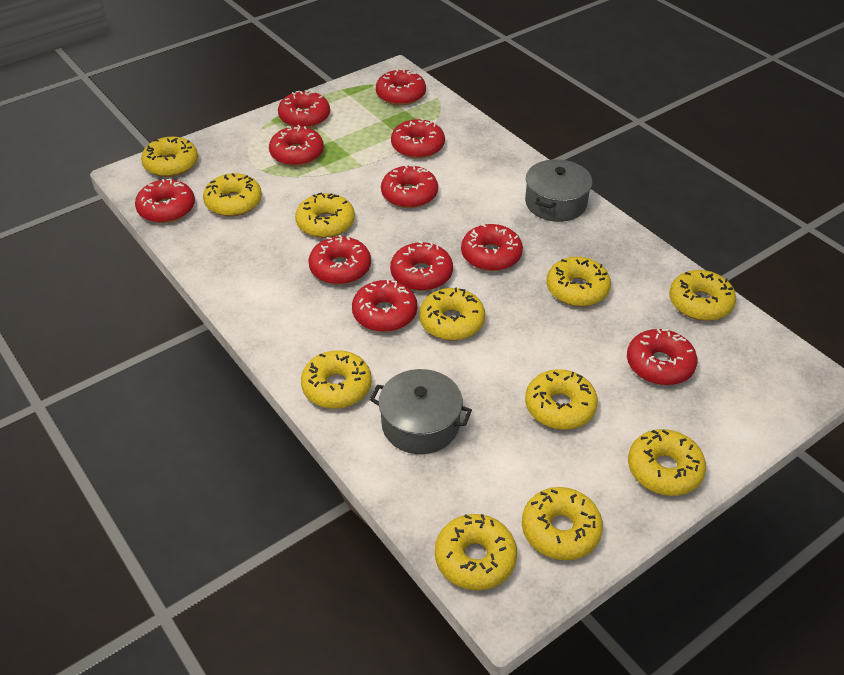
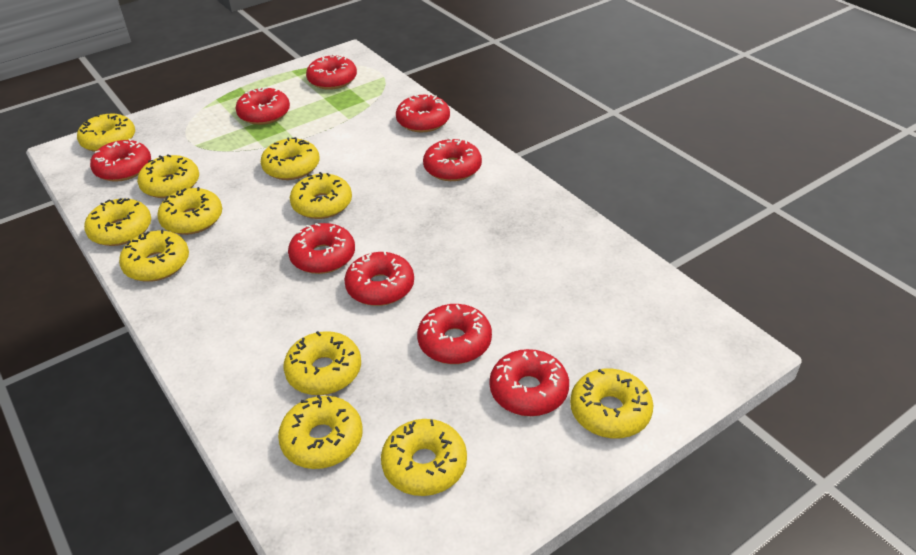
grey pot: 2 -> 0
red donut: 11 -> 9

